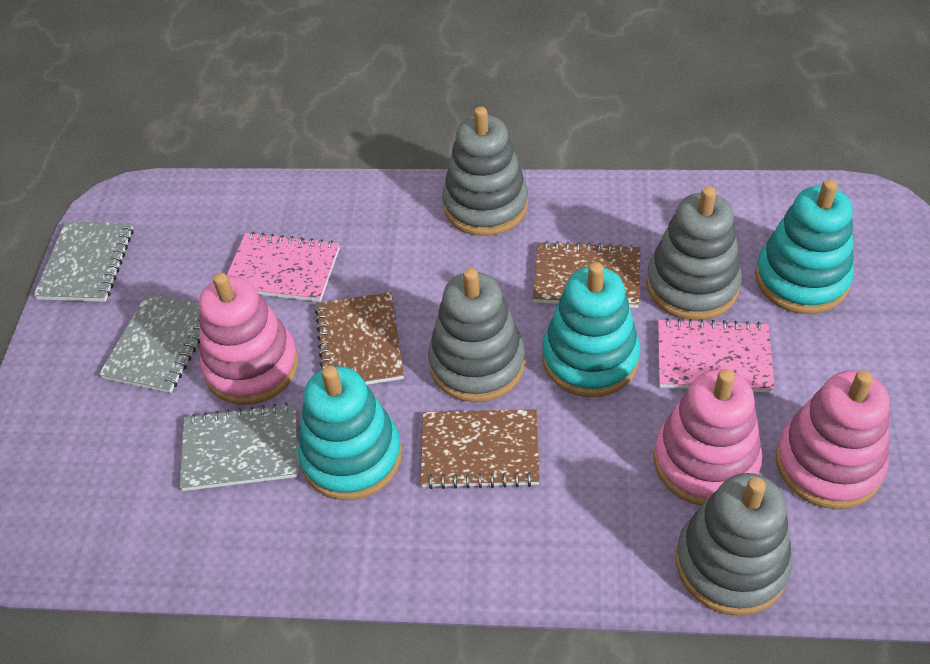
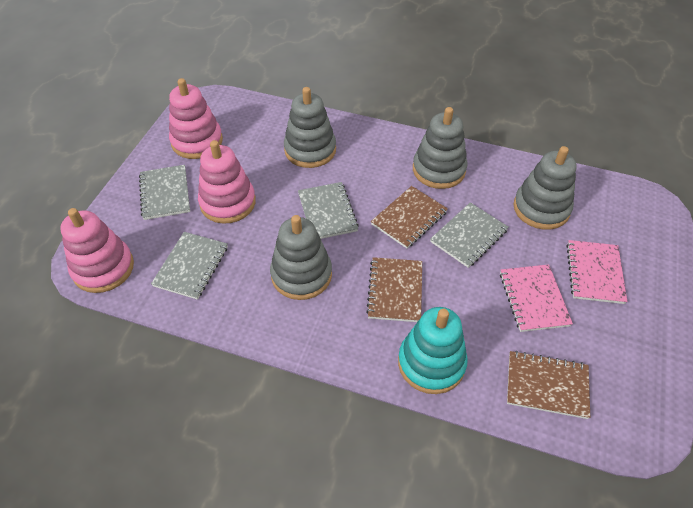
grey notebook: 3 -> 4
turquoise stacking toy: 3 -> 1

